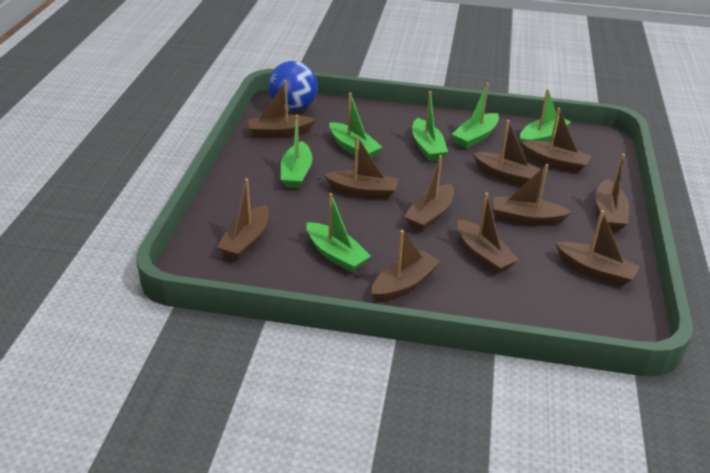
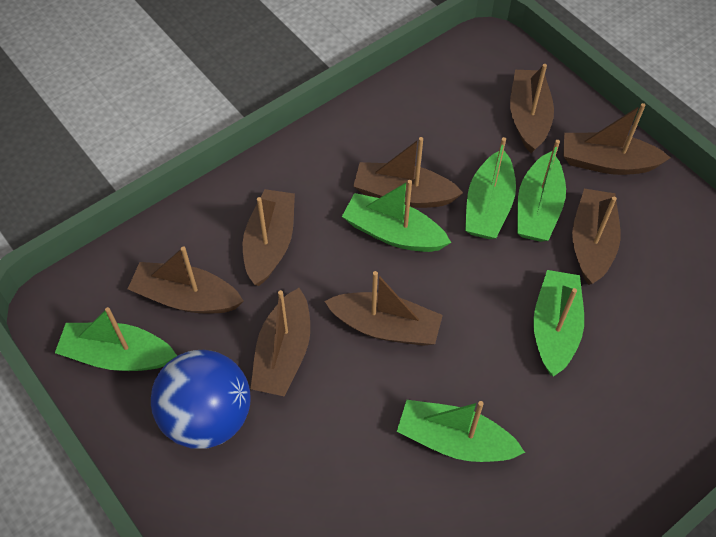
brown boat: 11 -> 8

